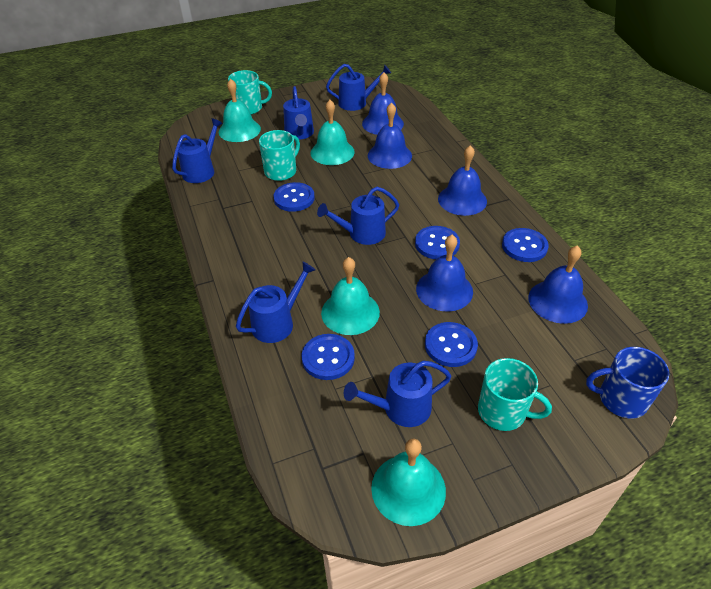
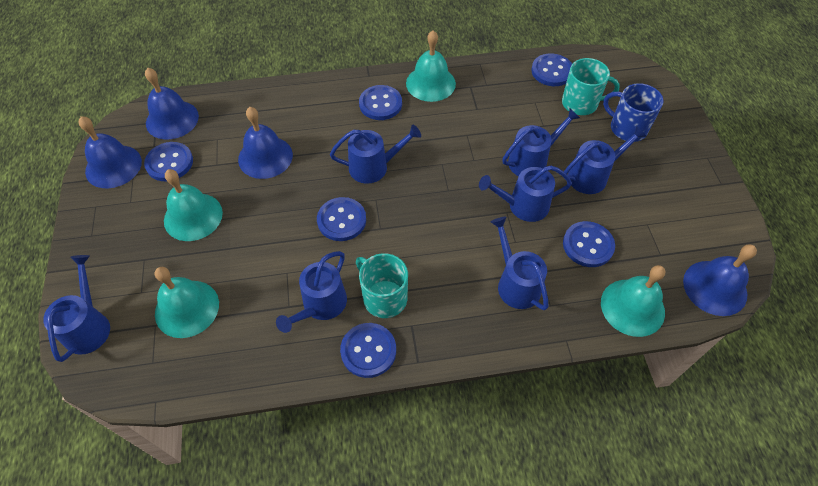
blue bell: 5 -> 4
blue button: 5 -> 6
blue watering can: 6 -> 7
turquoise mug: 3 -> 2

